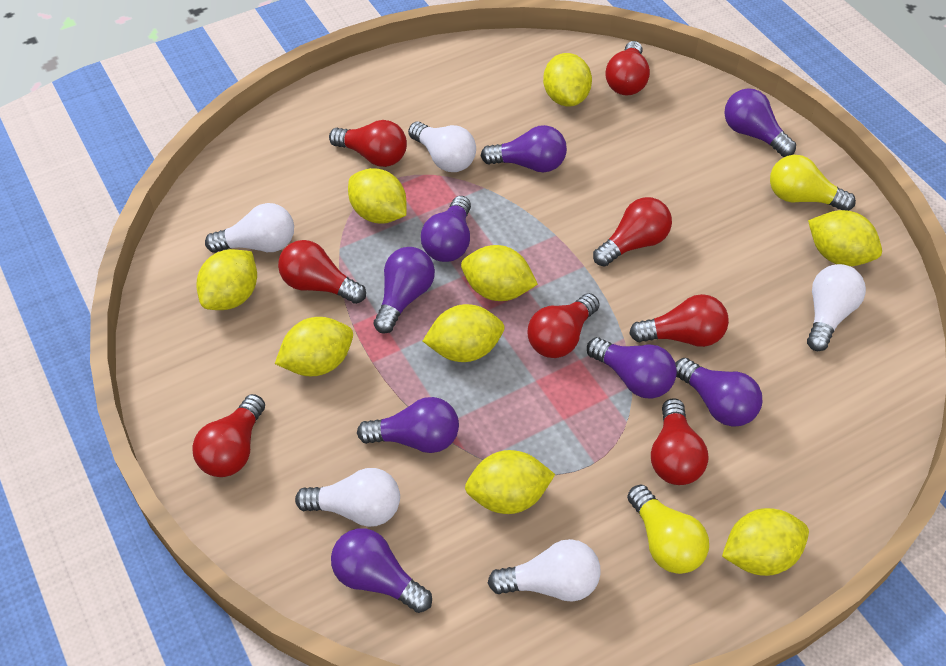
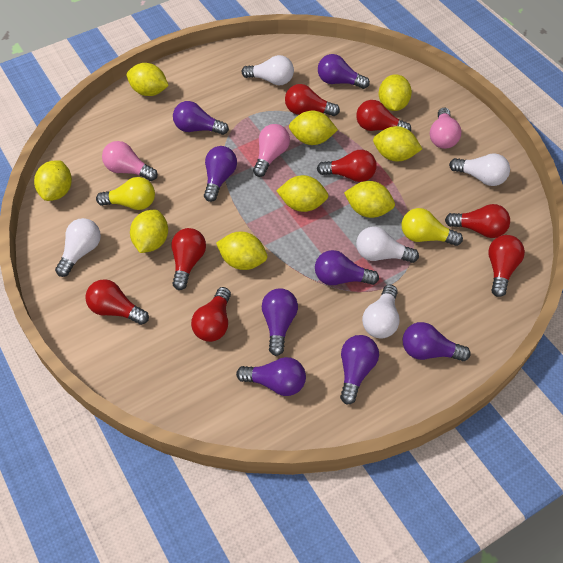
pink light bulb: 0 -> 3

